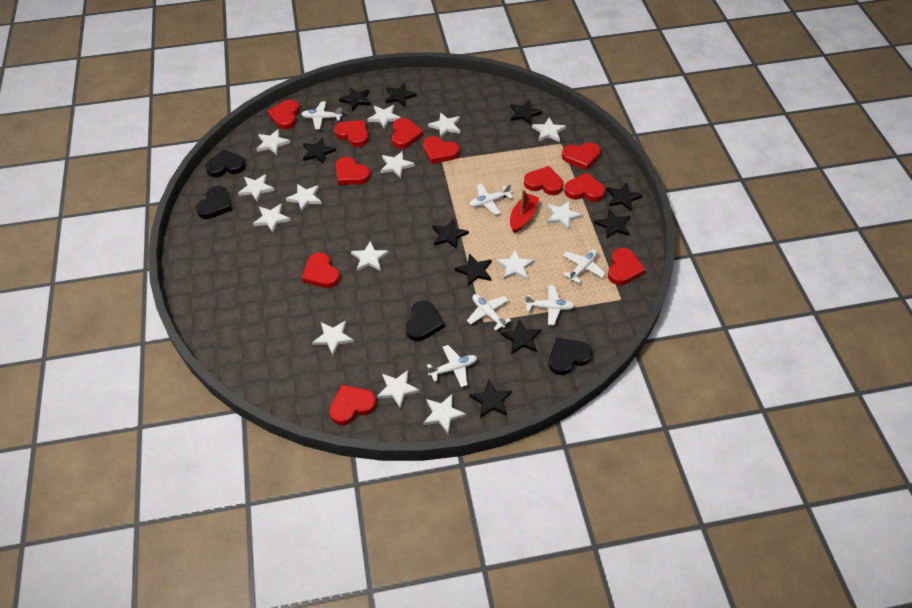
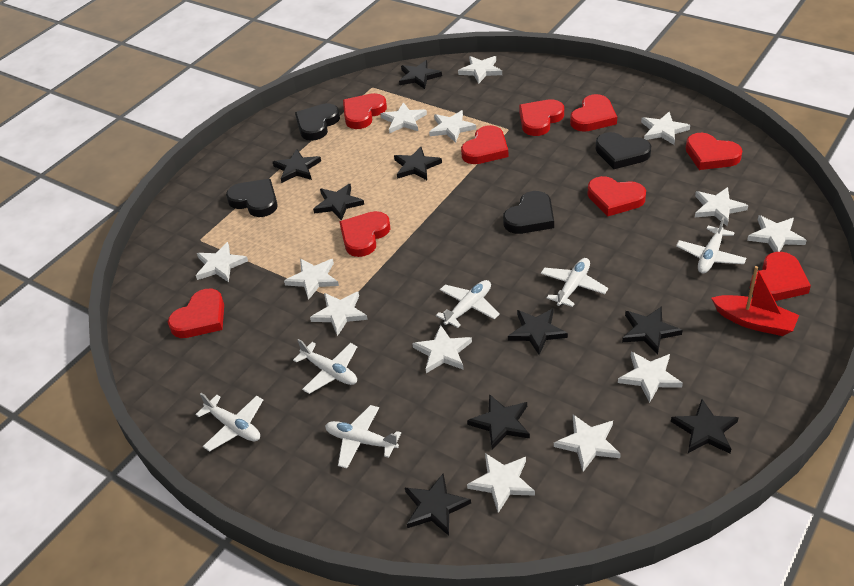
black star: 10 -> 9
red heart: 11 -> 9
white star: 14 -> 13

